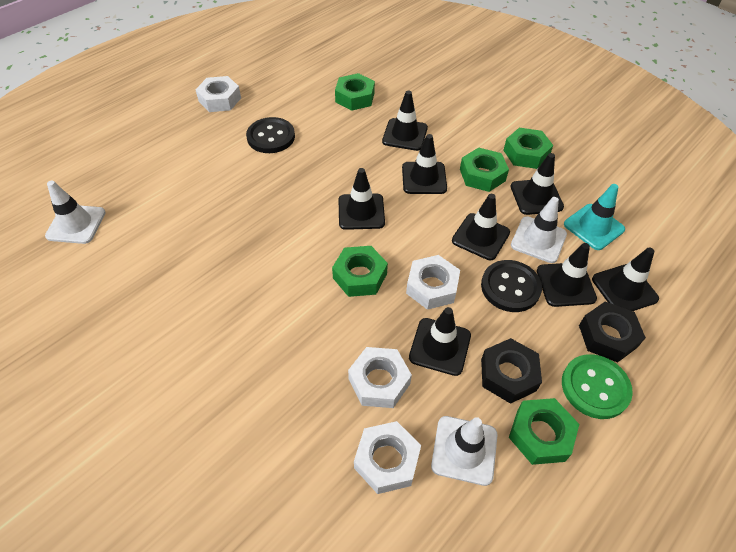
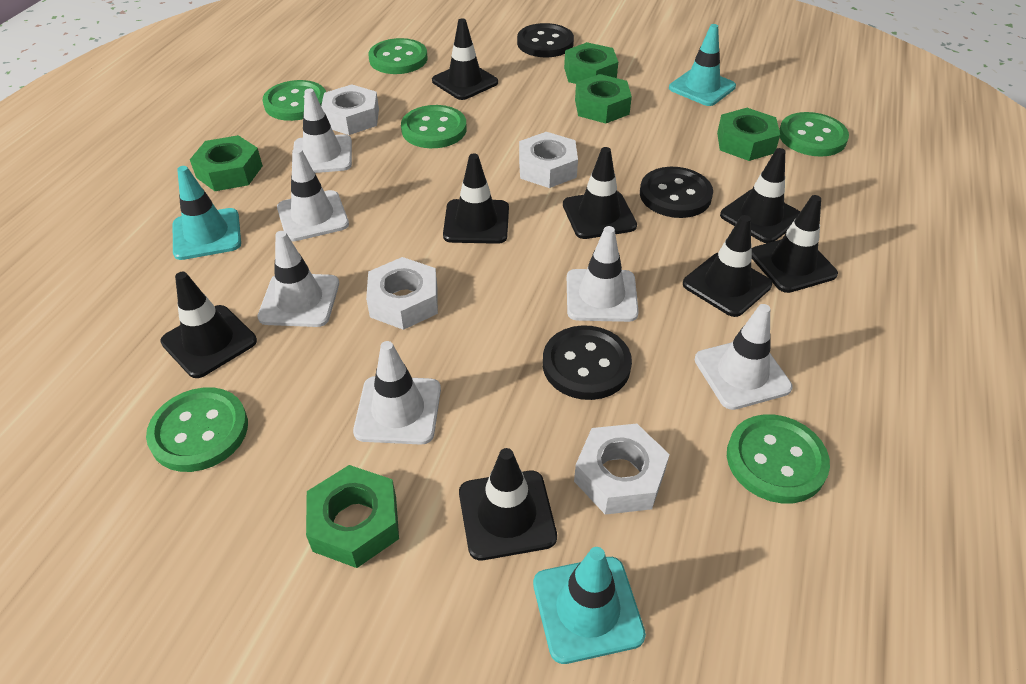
black button: 2 -> 3
black nut: 2 -> 0
green button: 1 -> 6
turquoise traffic cone: 1 -> 3
white traffic cone: 3 -> 6

